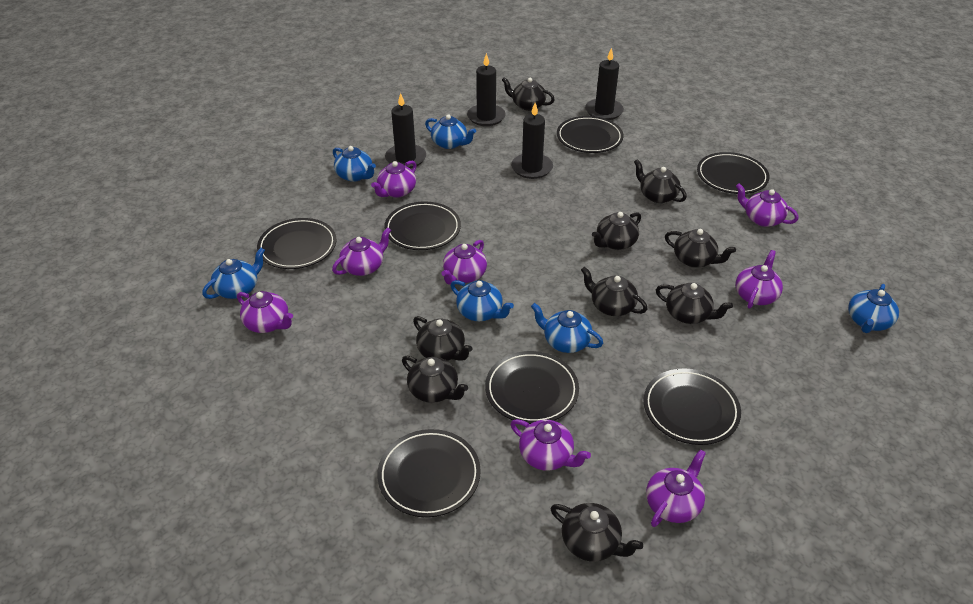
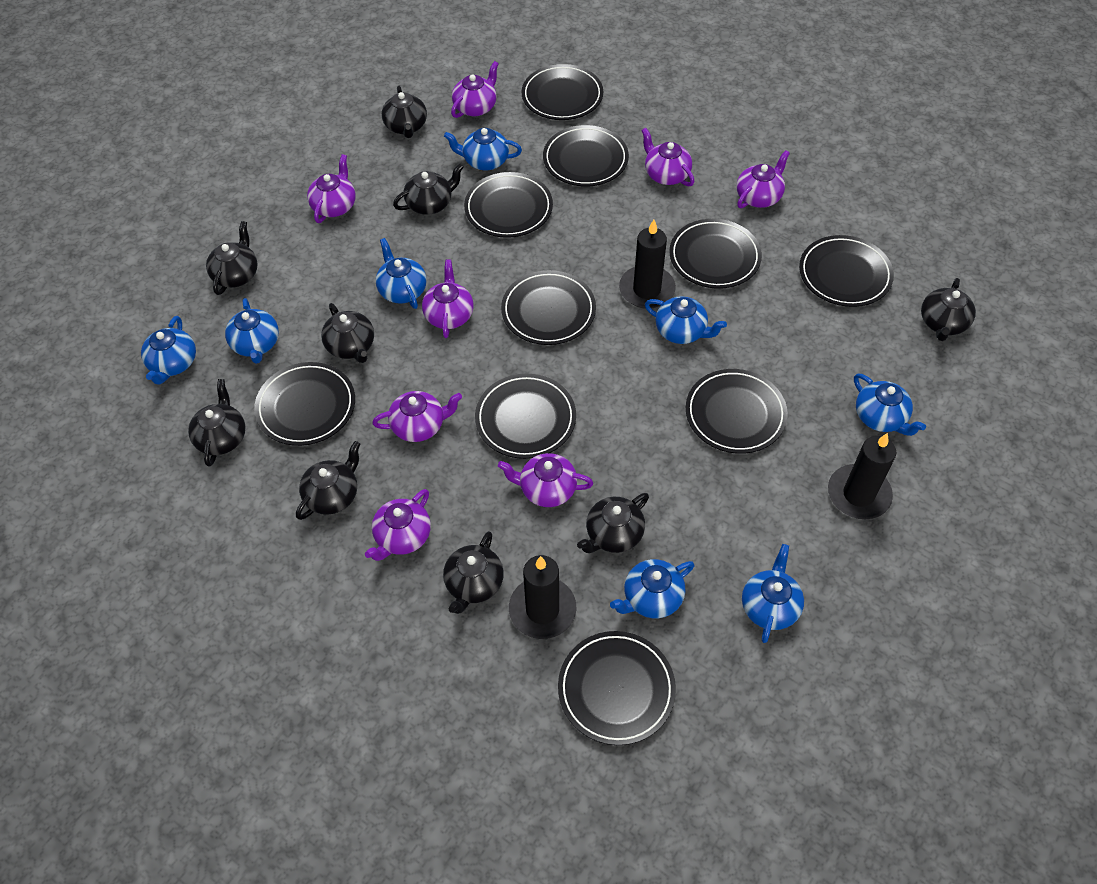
black candle: 4 -> 3
black plate: 7 -> 10
blue teapot: 6 -> 8

